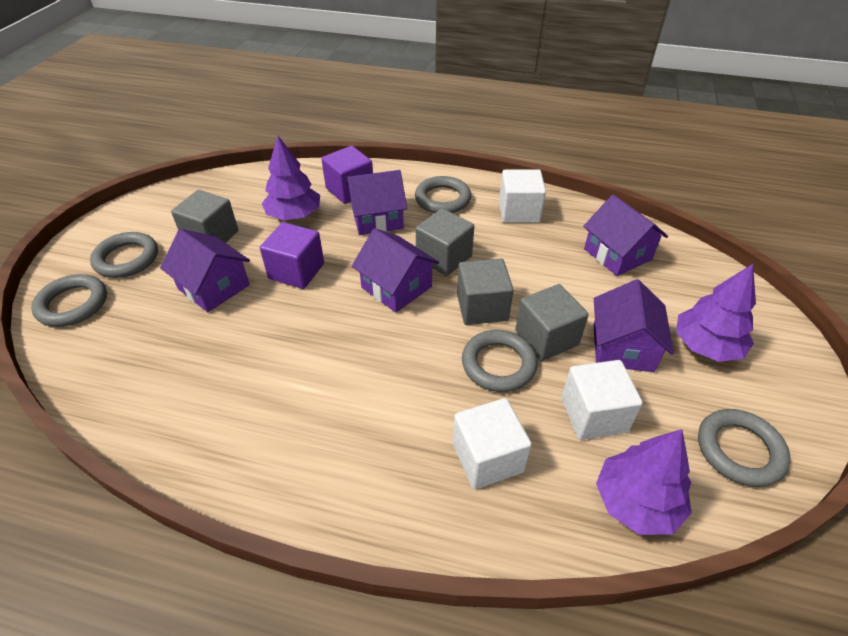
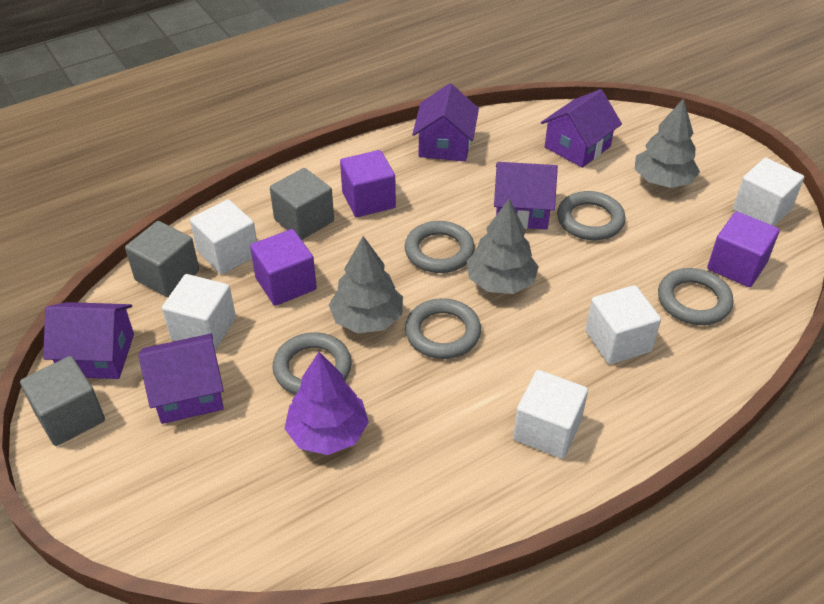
grey cube: 4 -> 3
grey tree: 0 -> 3
purple cube: 2 -> 3
purple tree: 3 -> 1
white cube: 3 -> 5

